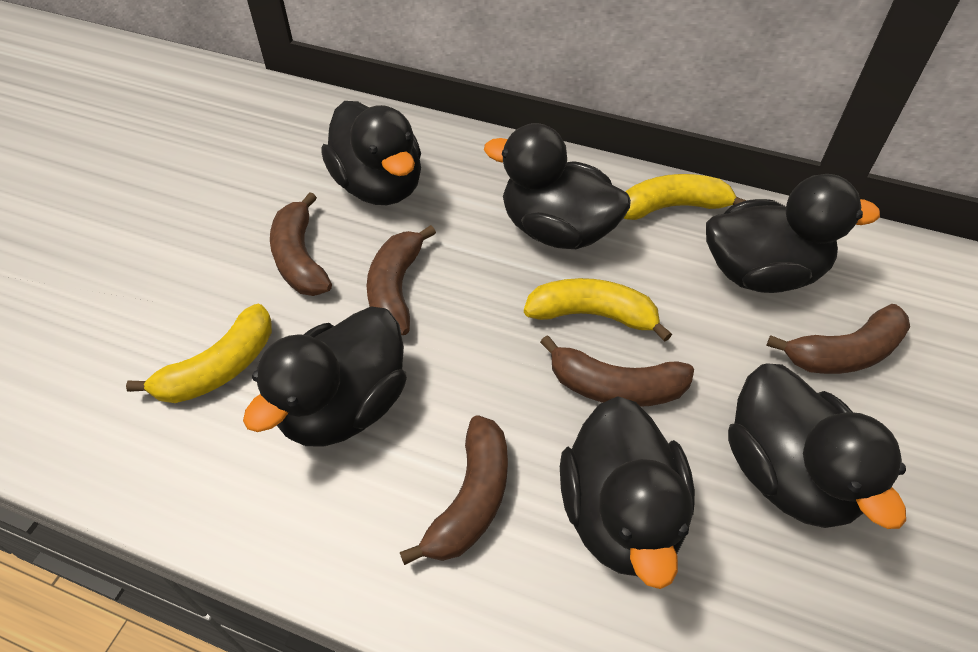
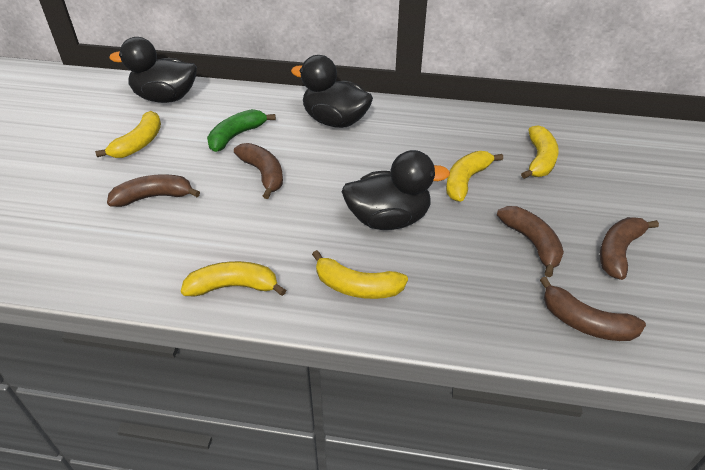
black duck: 6 -> 3
green banana: 0 -> 1
yellow banana: 3 -> 5

